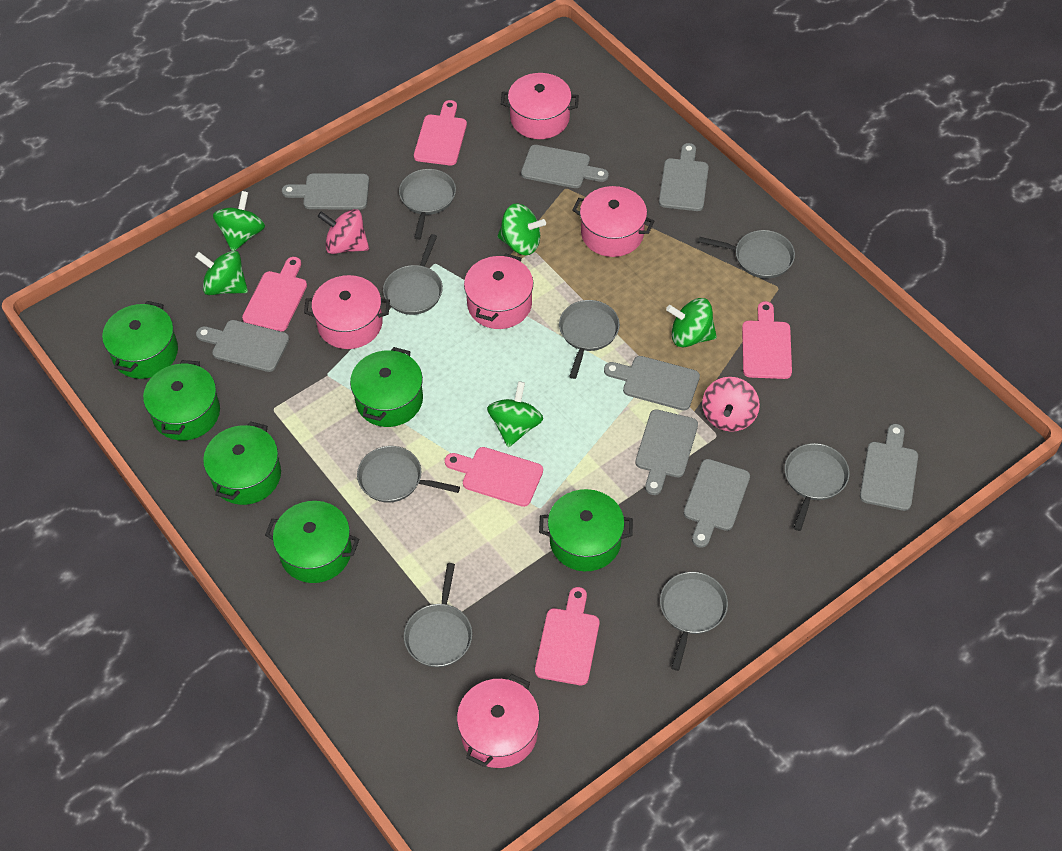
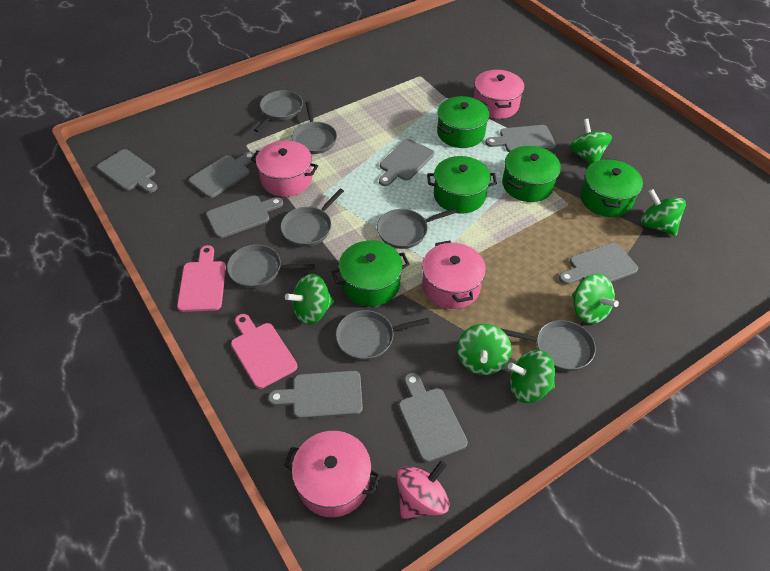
green pot: 6 -> 5
green spinning top: 5 -> 6
grey pan: 8 -> 7
pink cutting board: 5 -> 2
pink pot: 5 -> 4
pink spinning top: 2 -> 1

